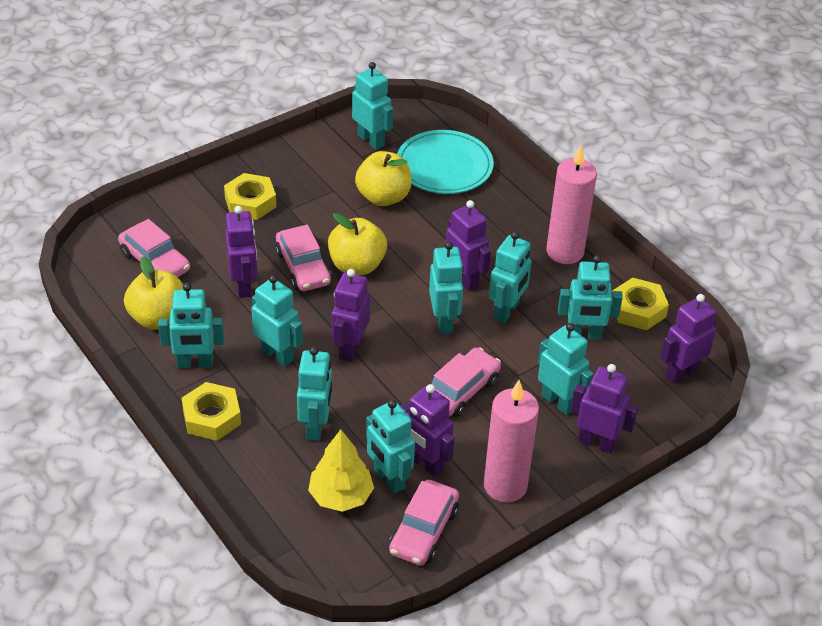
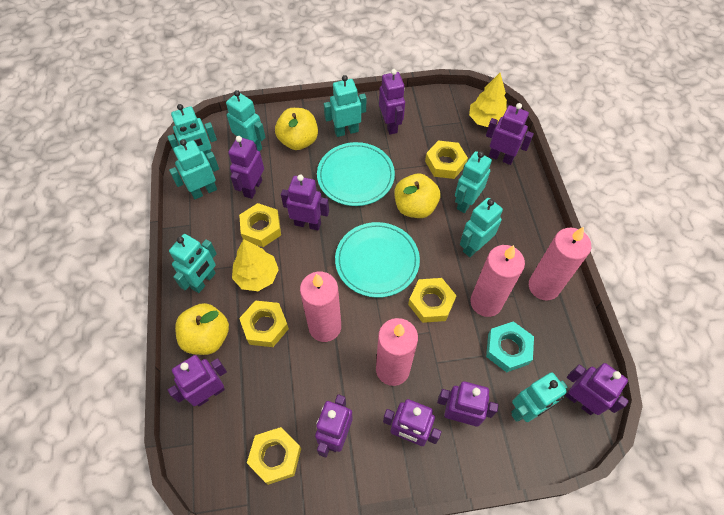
pink candle: 2 -> 4
pink car: 4 -> 0
purple robot: 6 -> 9
turquoise nut: 0 -> 1
turquoise plate: 1 -> 2
turquoise robot: 9 -> 8
yellow nut: 3 -> 5
yellow tree: 1 -> 2

